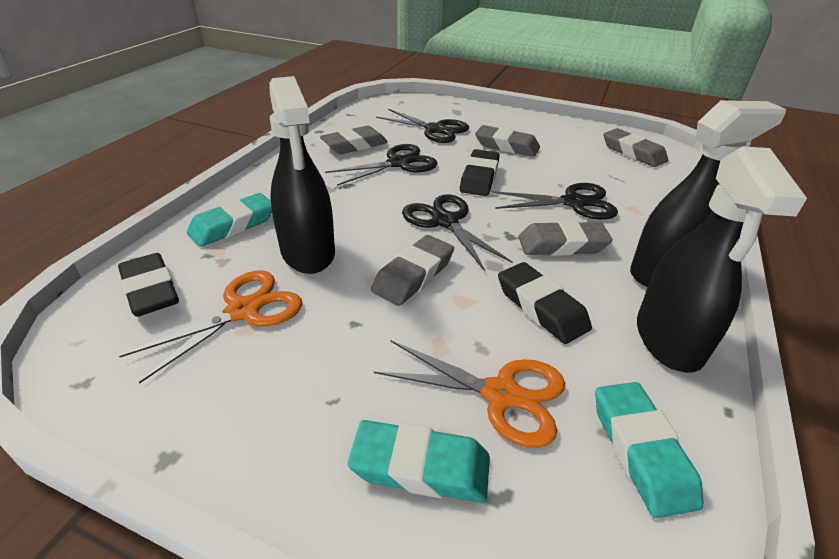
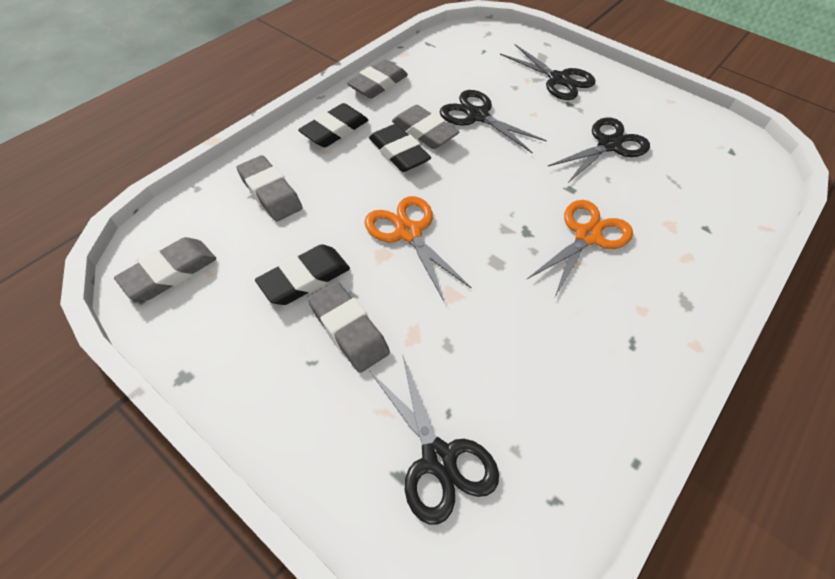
black spray bottle: 3 -> 0
turquoise eraser: 3 -> 0

